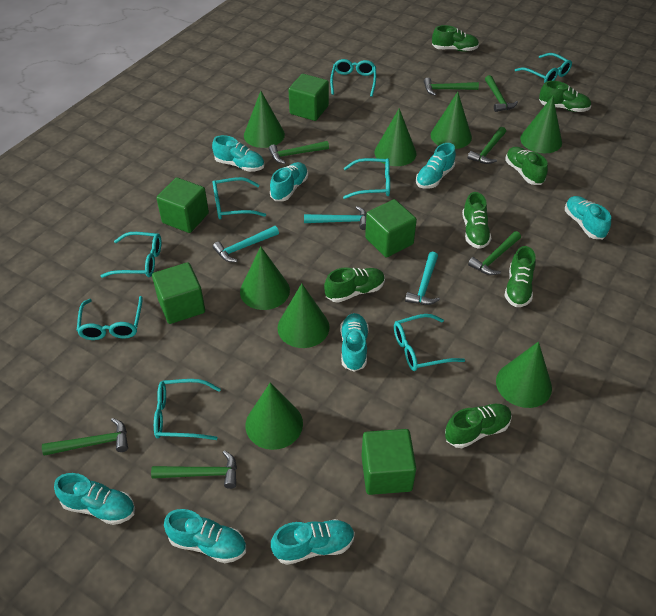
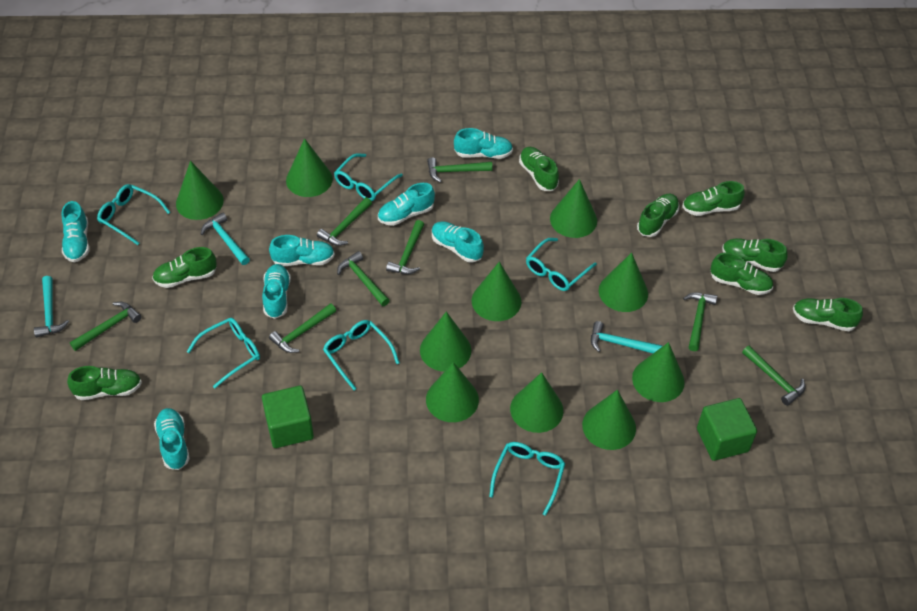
green cone: 8 -> 10
green cube: 5 -> 2
green hammer: 7 -> 8
green shoe: 7 -> 8
turquoise glasses: 8 -> 6
turquoise shoe: 8 -> 7

